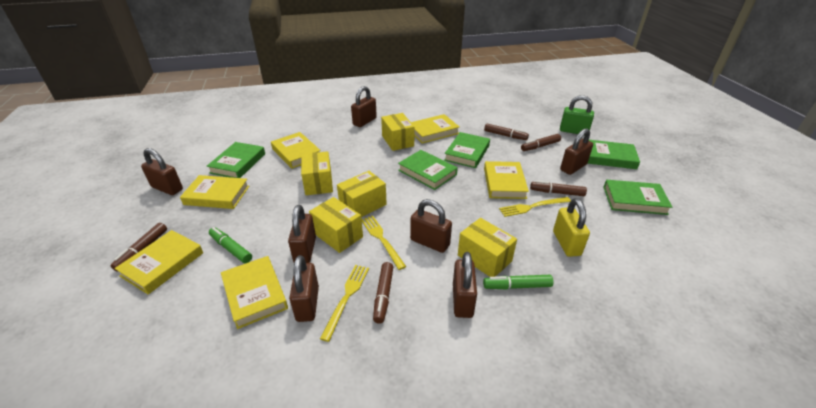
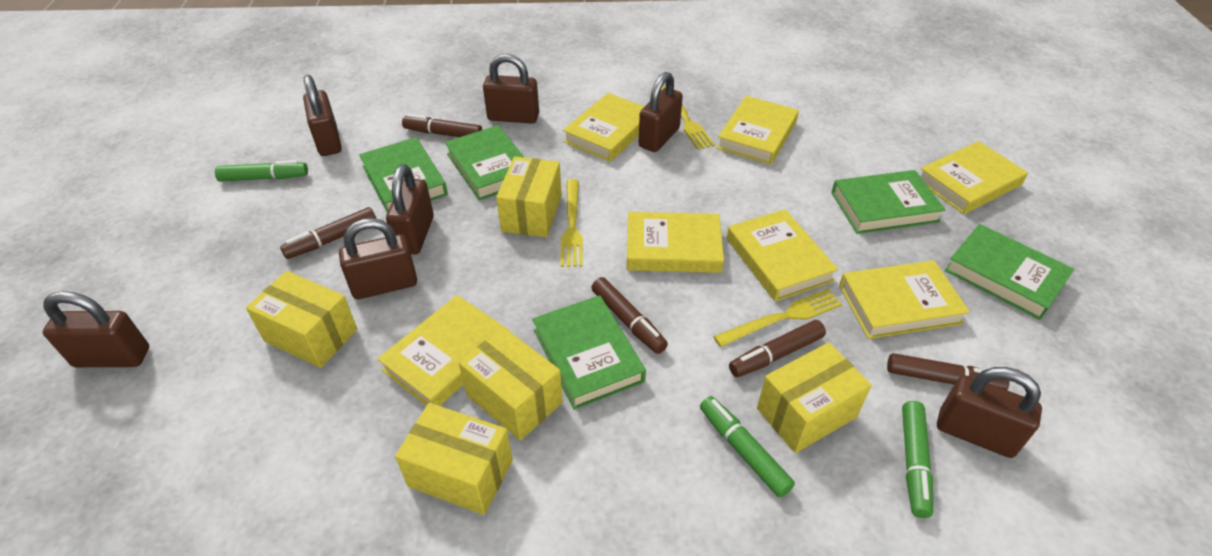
green marker: 2 -> 3
green padlock: 1 -> 0
yellow book: 6 -> 7
yellow padlock: 1 -> 0

